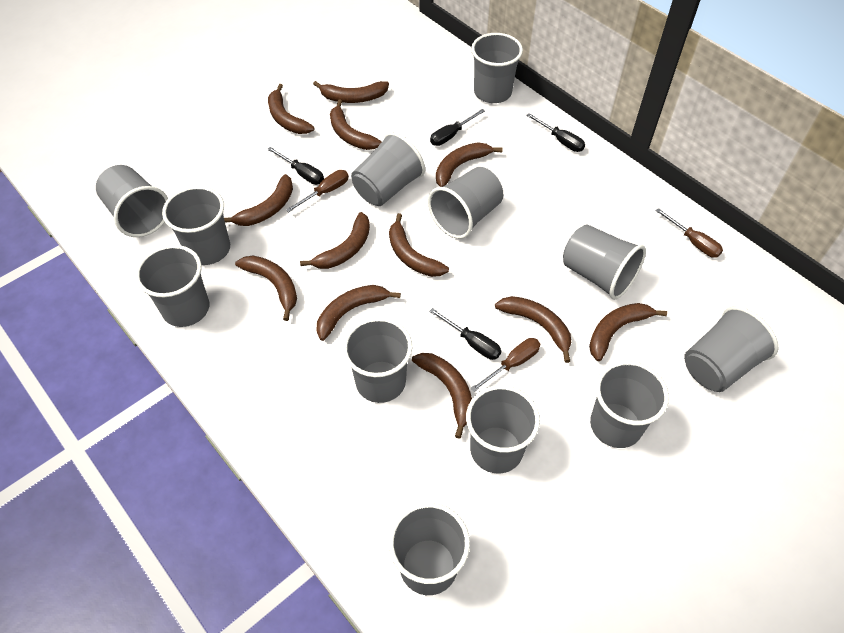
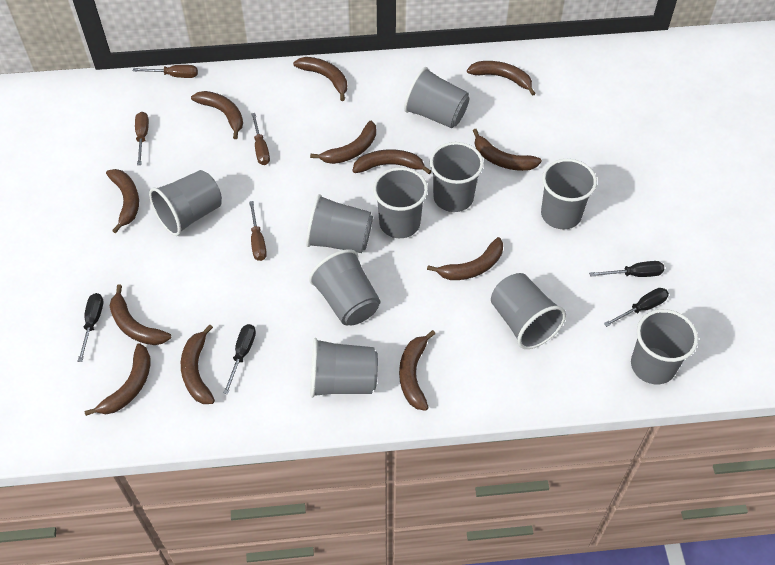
brown screwdriver: 3 -> 4
grey cup: 12 -> 10

